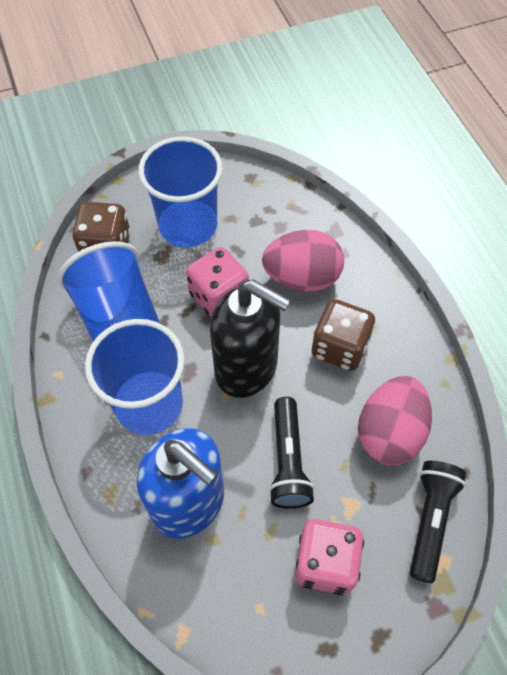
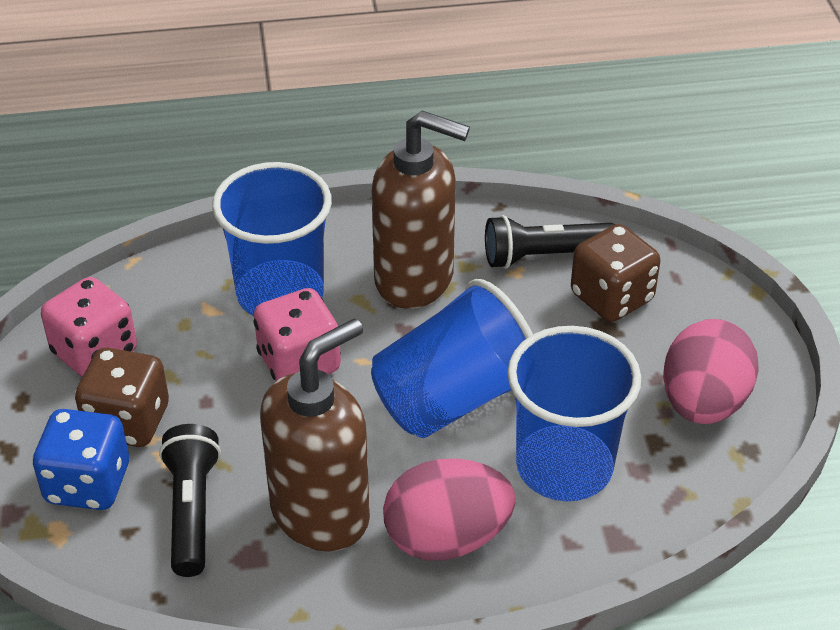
black soap dispenser: 1 -> 0
blue dice: 0 -> 1
blue soap dispenser: 1 -> 0
brown soap dispenser: 0 -> 2

